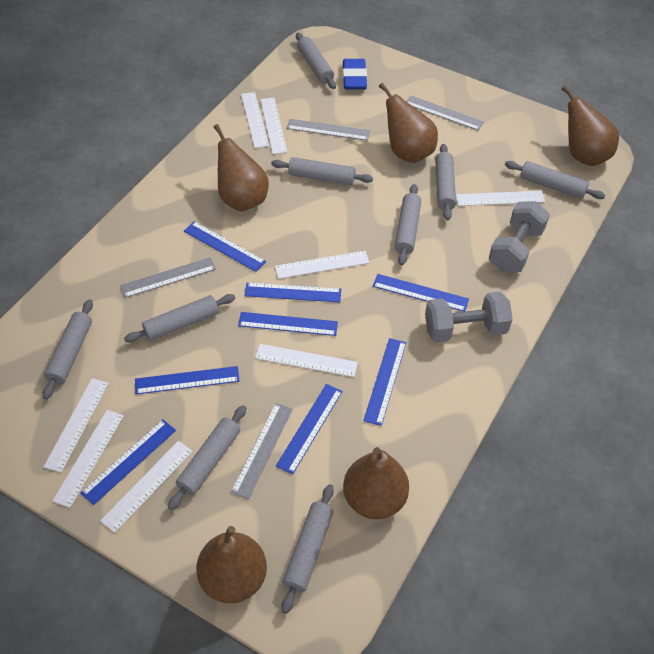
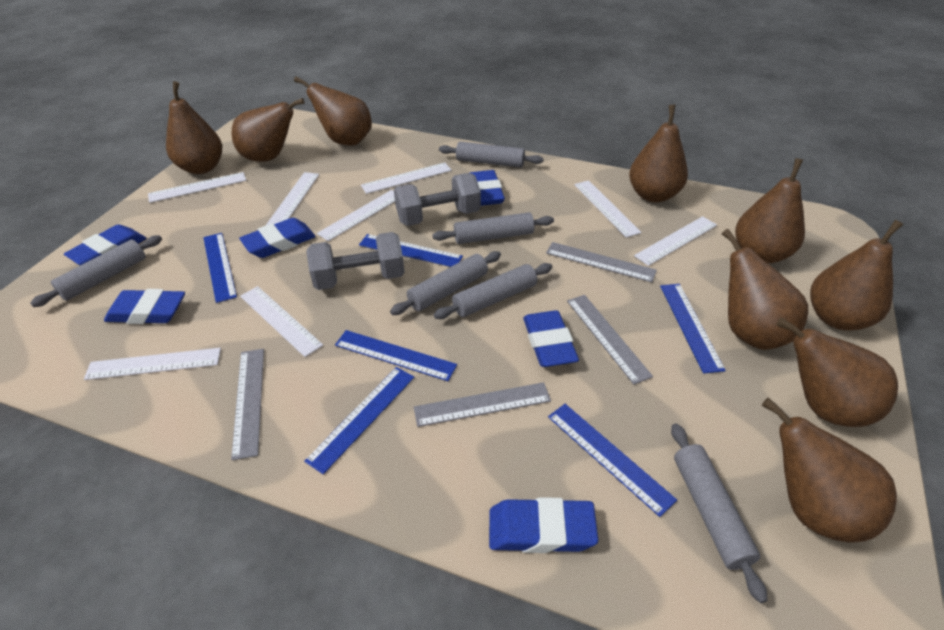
blue eraser: 1 -> 6
blue ruler: 8 -> 6
brown pear: 5 -> 9
grey rolling pin: 9 -> 6

